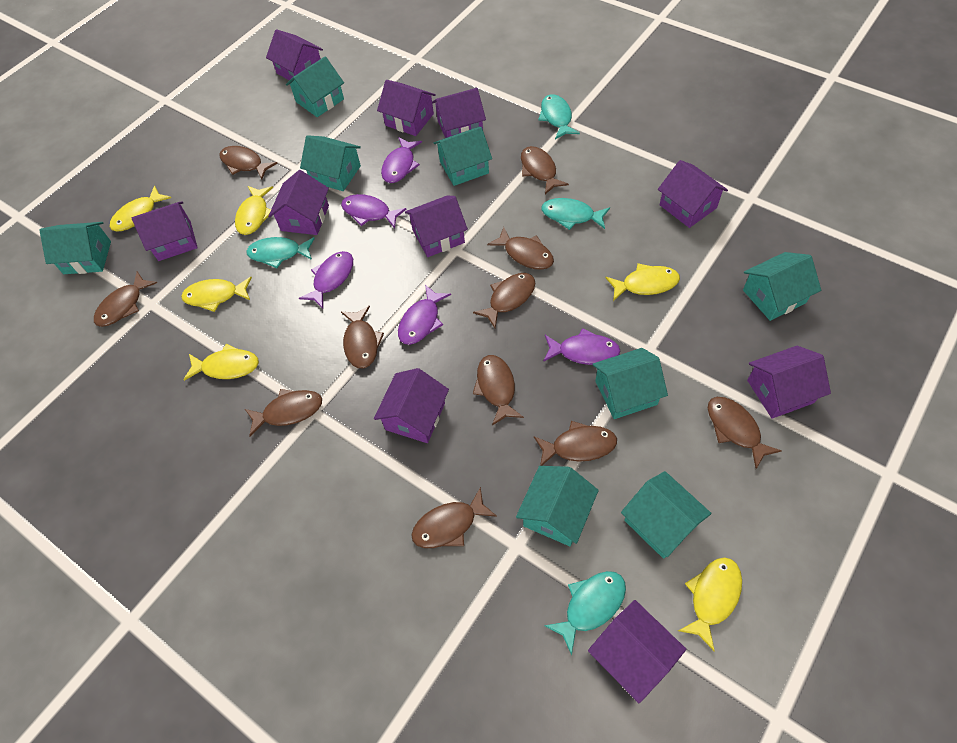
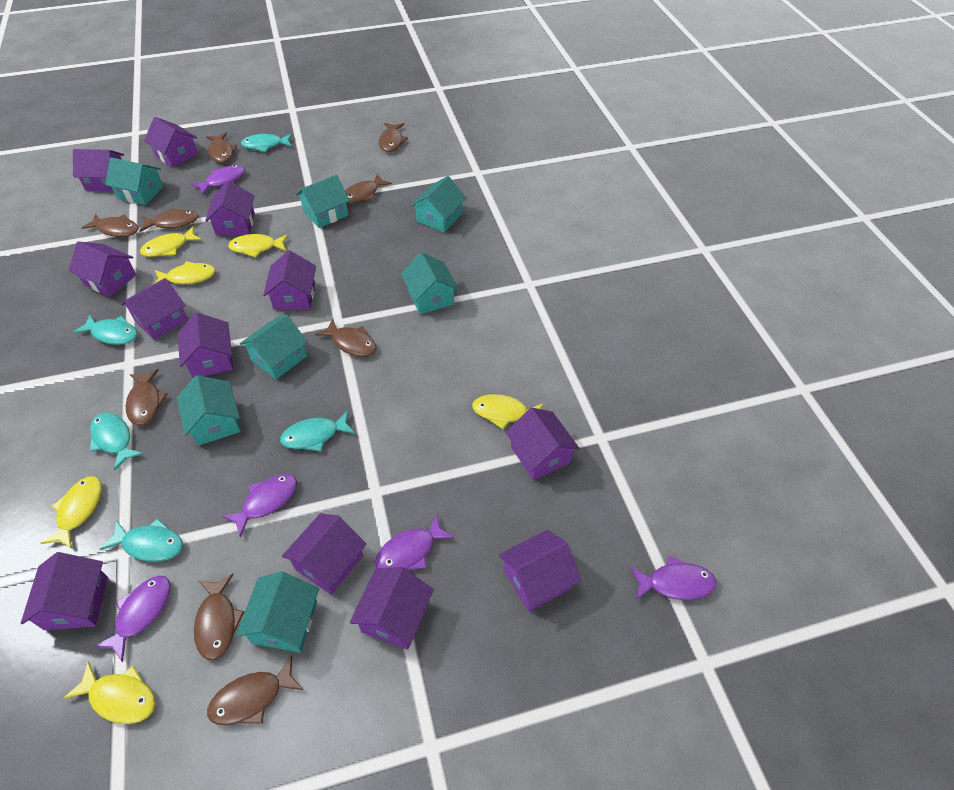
brown fish: 11 -> 9
purple house: 10 -> 12
turquoise fish: 4 -> 5
turquoise house: 8 -> 7

